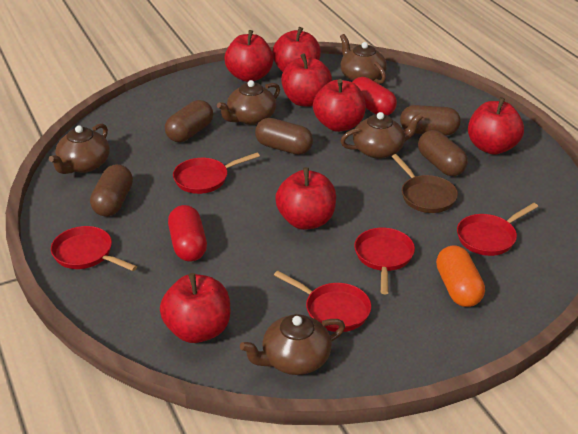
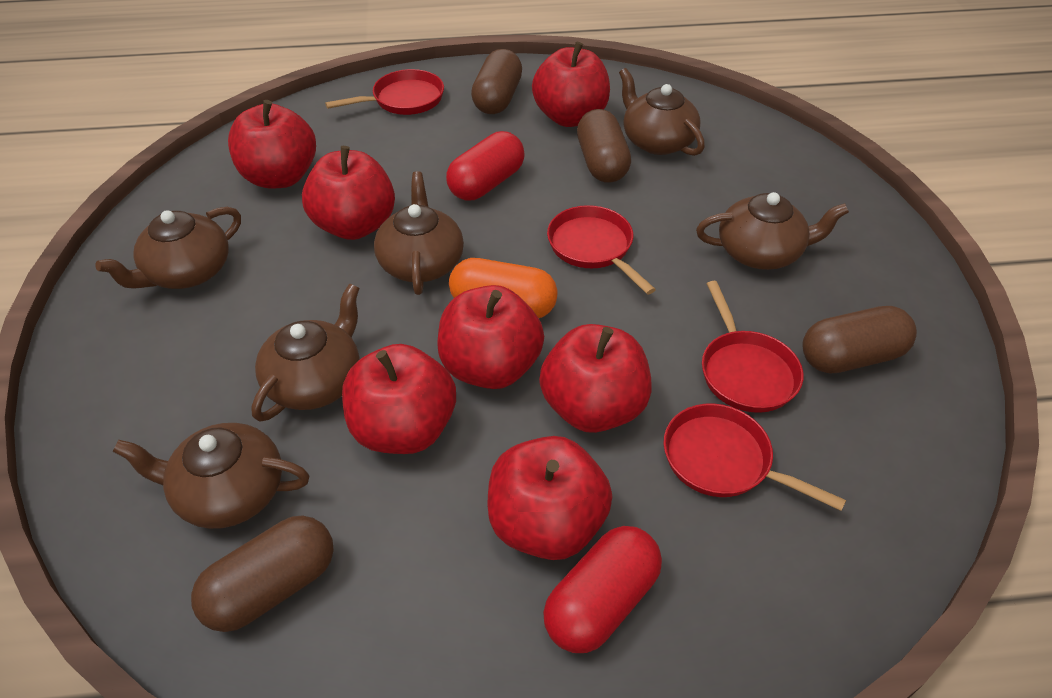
brown capsule: 5 -> 4
brown pan: 1 -> 0
brown teapot: 5 -> 6
red pan: 5 -> 4

